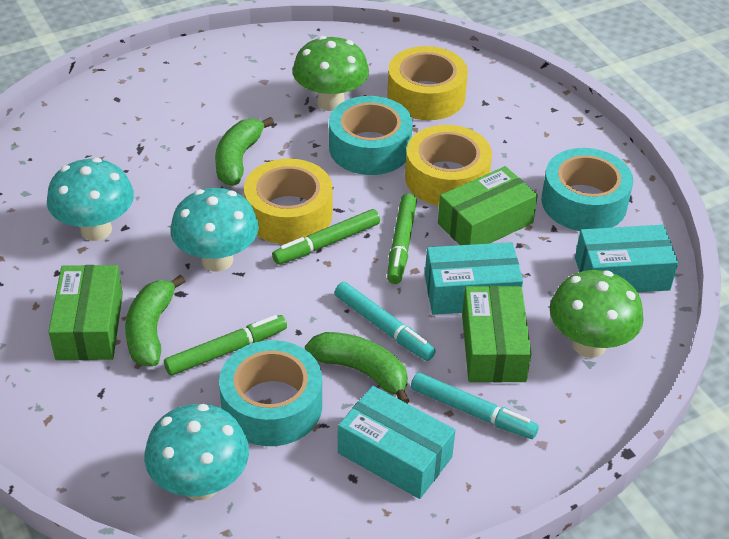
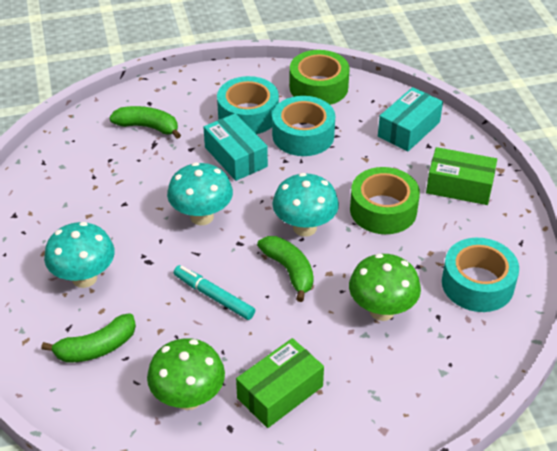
green box: 3 -> 2
green marker: 3 -> 0
green tape: 0 -> 2
turquoise box: 3 -> 2
turquoise marker: 2 -> 1
yellow tape: 3 -> 0

